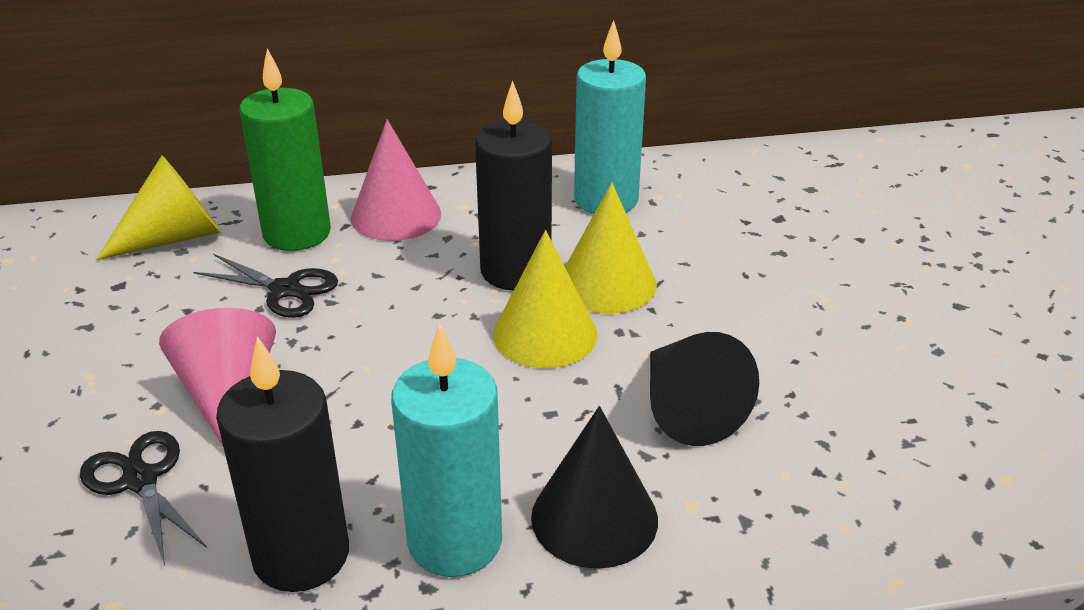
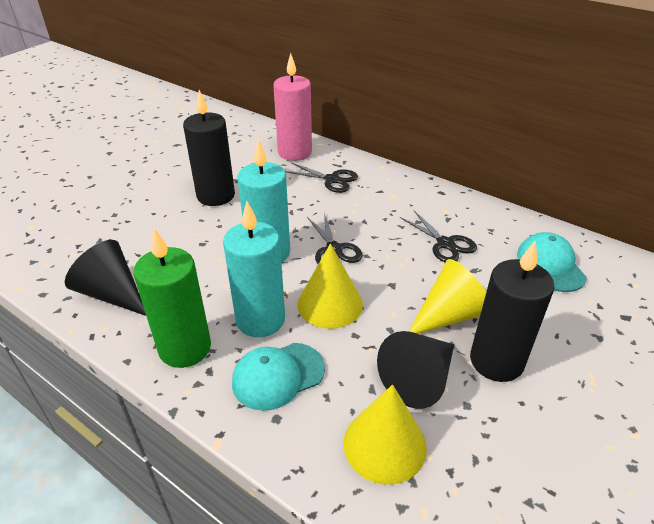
black scissors: 2 -> 3
pink candle: 0 -> 1
pink cone: 2 -> 0
turquoise cap: 0 -> 2

